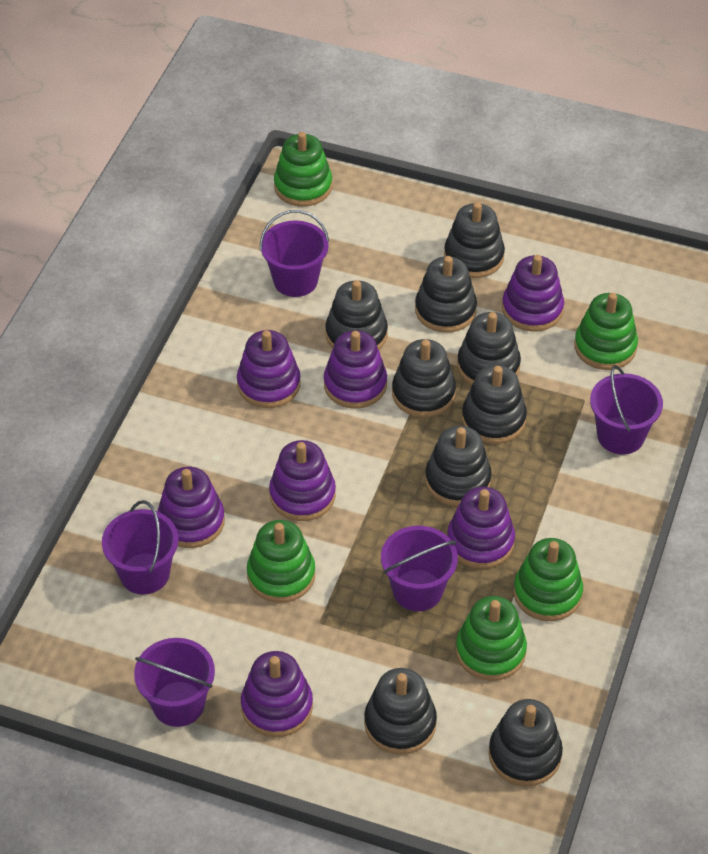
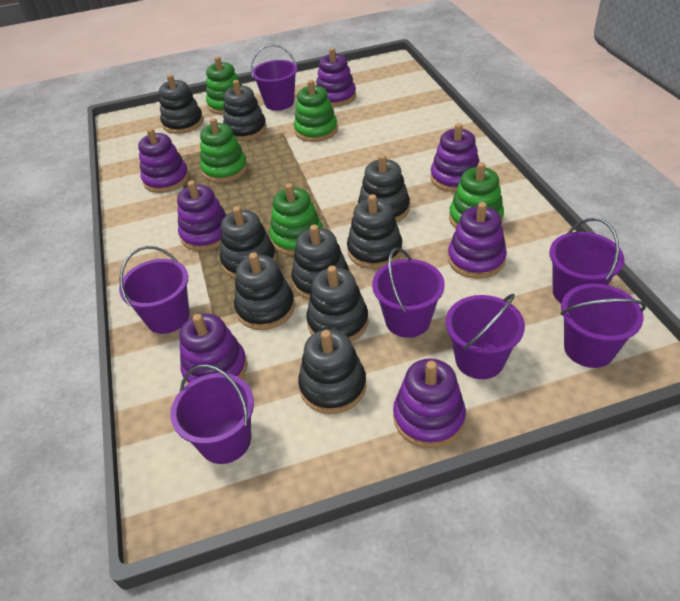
purple bucket: 5 -> 7

